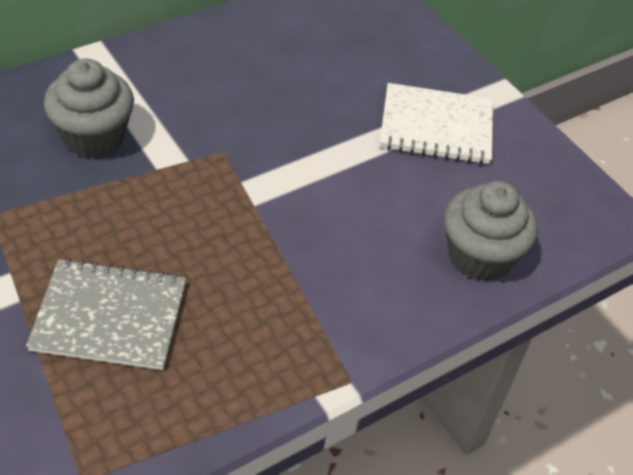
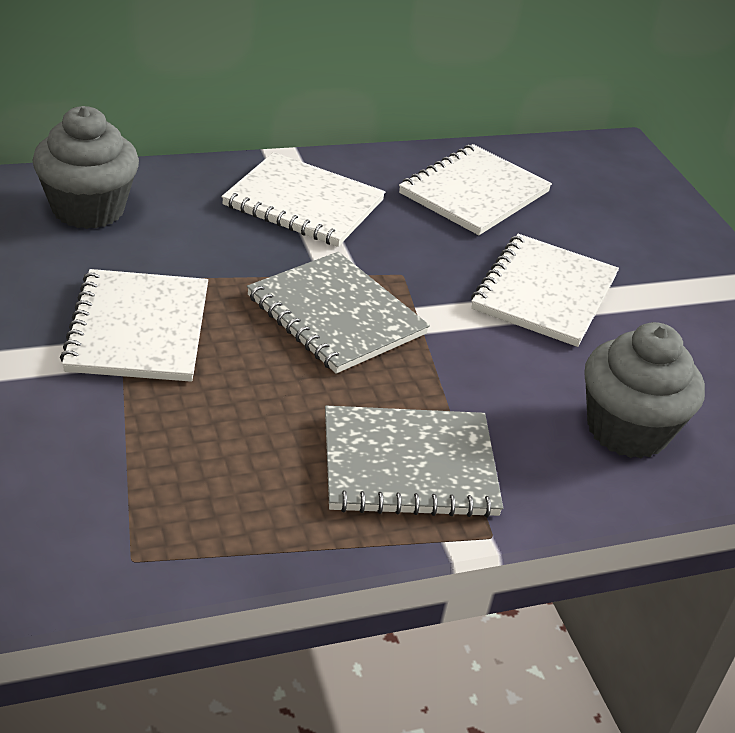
grey notebook: 1 -> 2
white notebook: 1 -> 4

